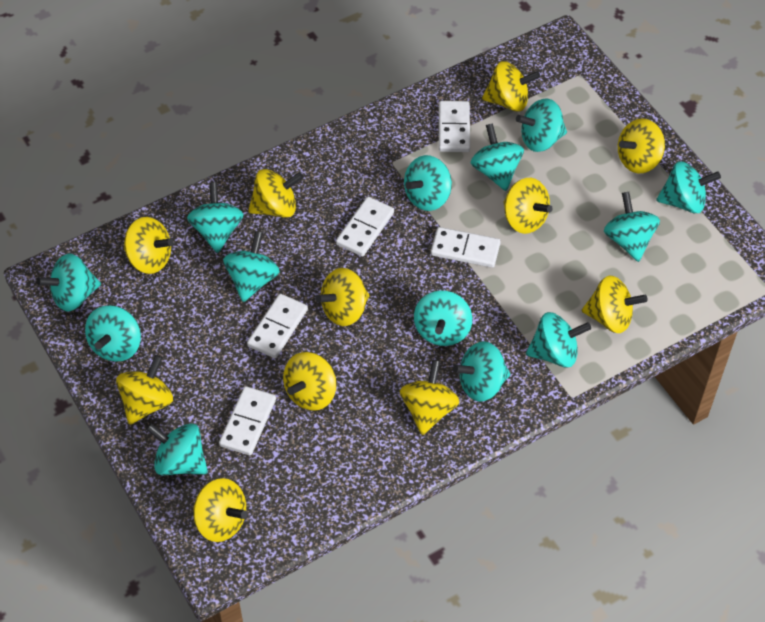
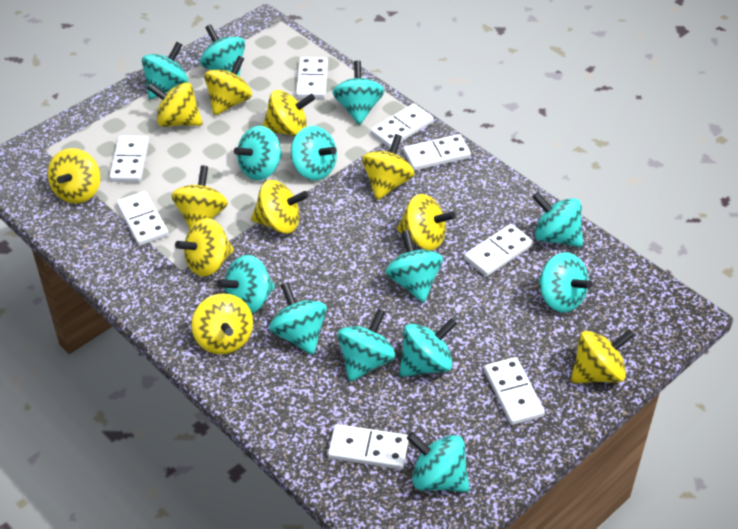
white domino: 5 -> 8

